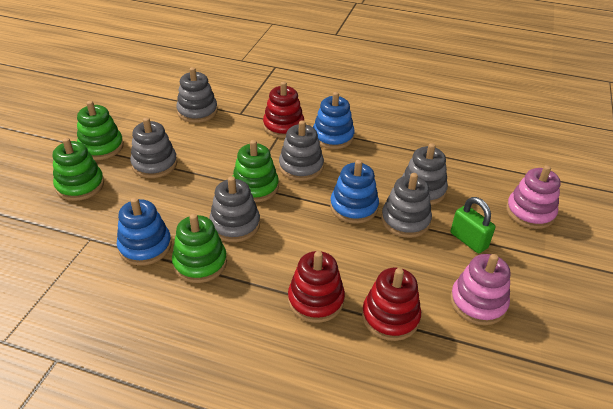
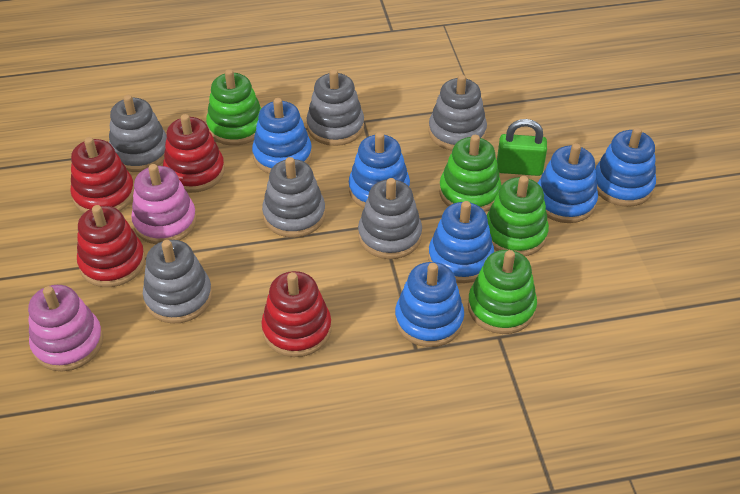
blue stacking toy: 3 -> 6
red stacking toy: 3 -> 4

